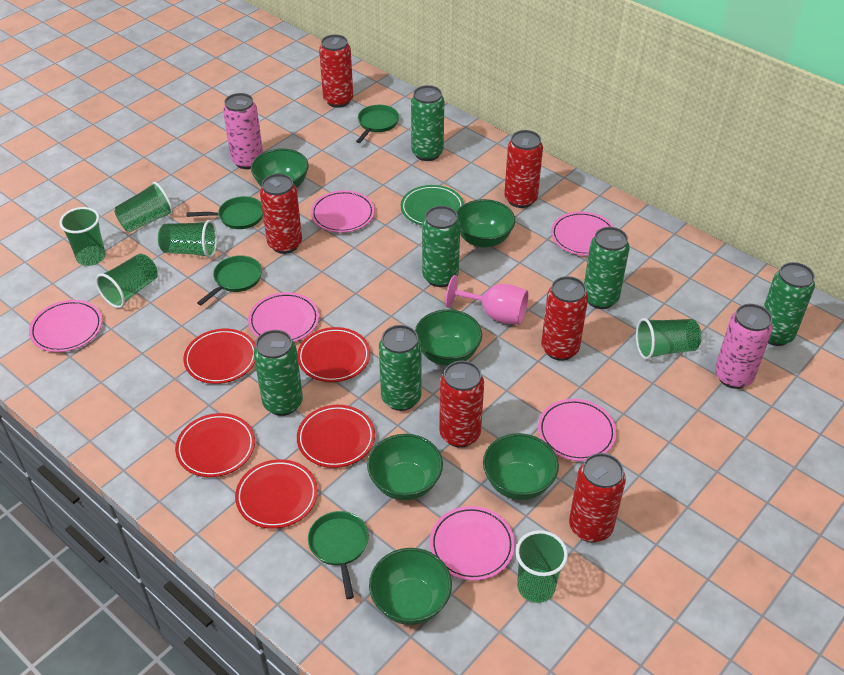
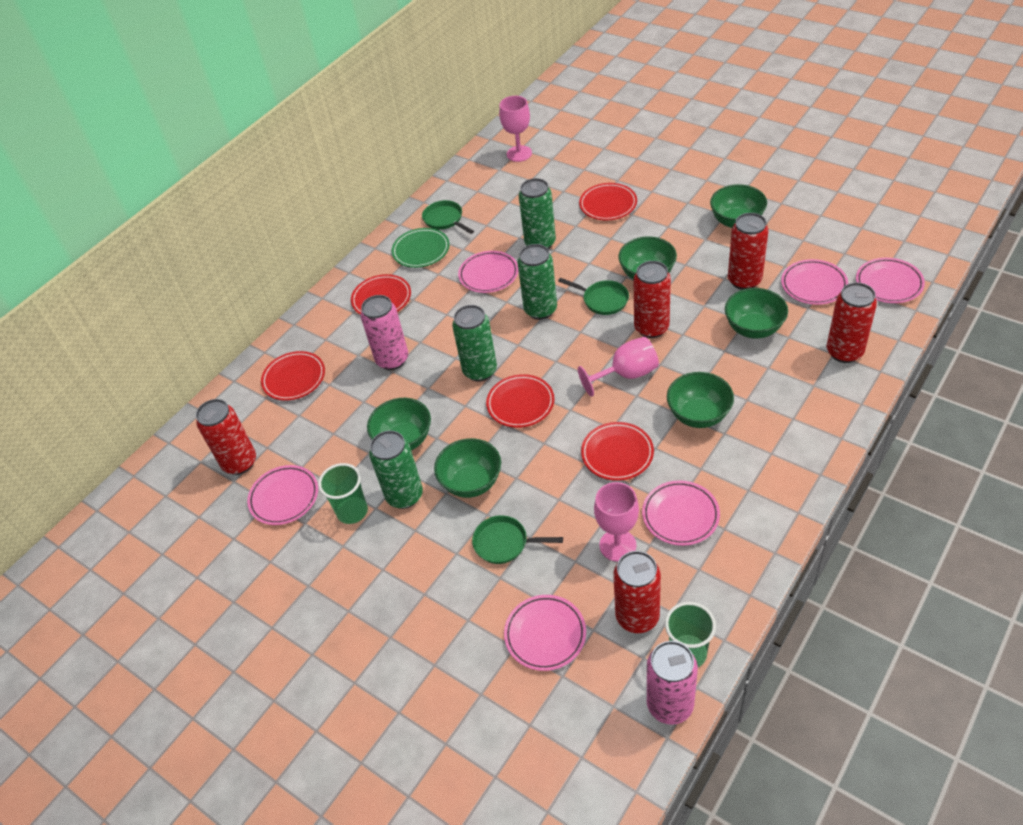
green can: 6 -> 4
green cup: 6 -> 2
green pan: 4 -> 3
pink goblet: 1 -> 3
red can: 6 -> 5

